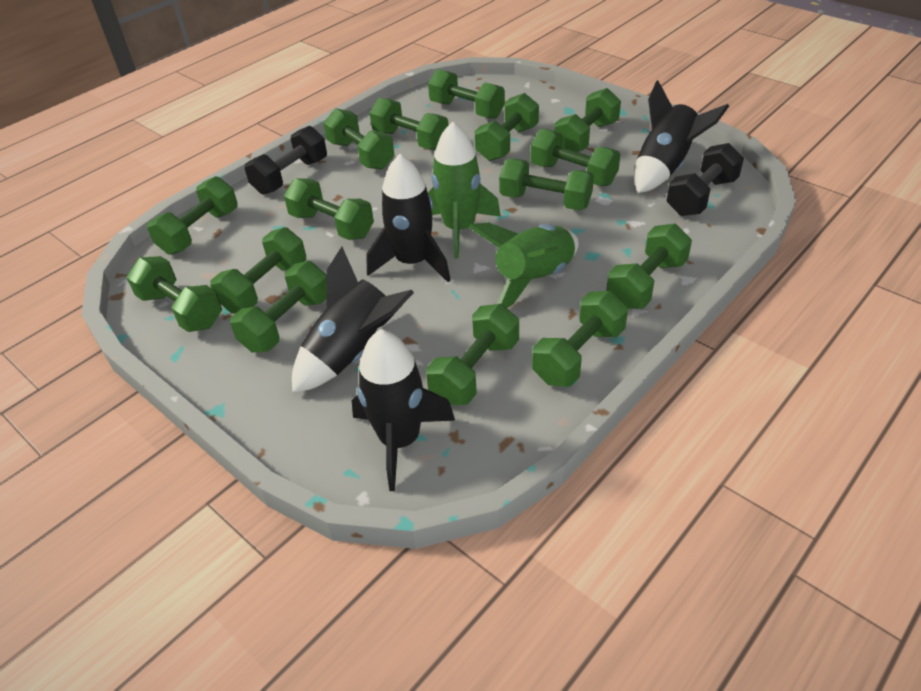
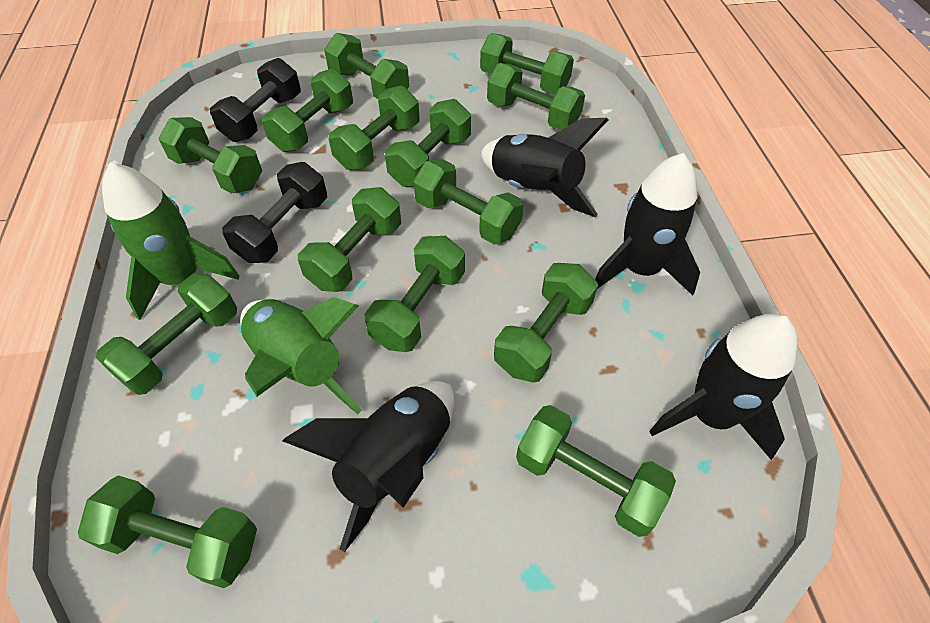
green dumbbell: 15 -> 14

